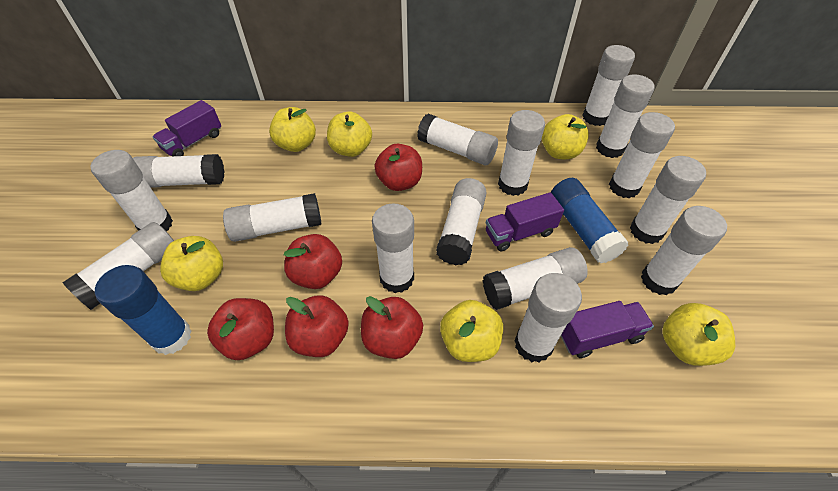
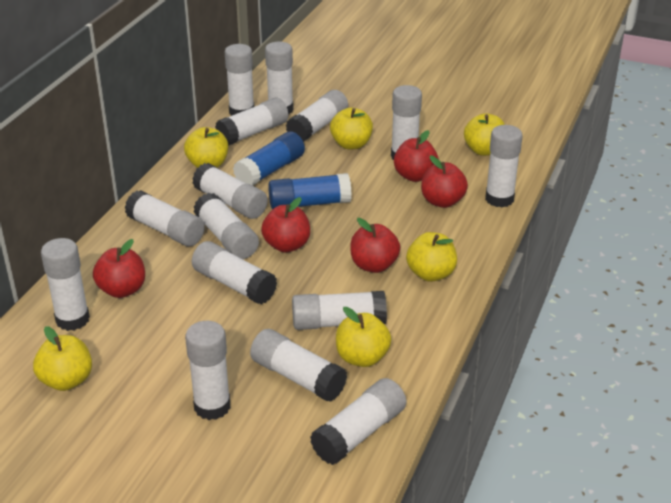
purple truck: 3 -> 0

